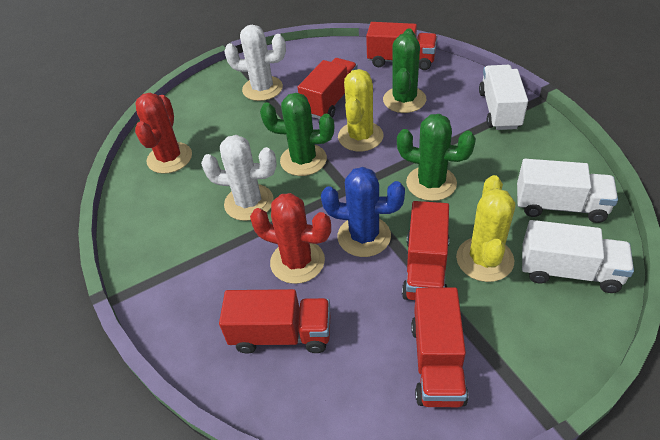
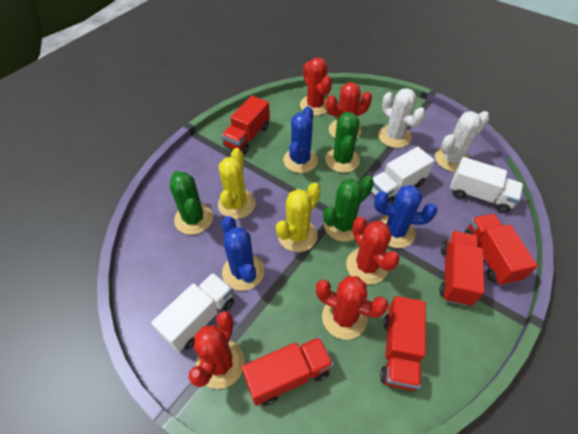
blue cactus: 1 -> 3
red cactus: 2 -> 5

